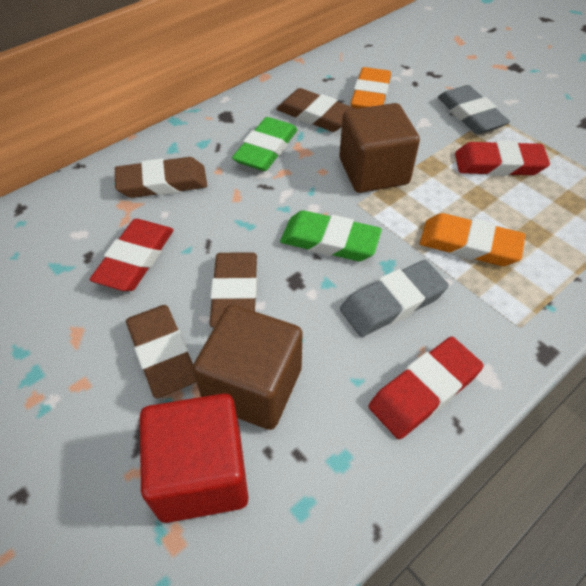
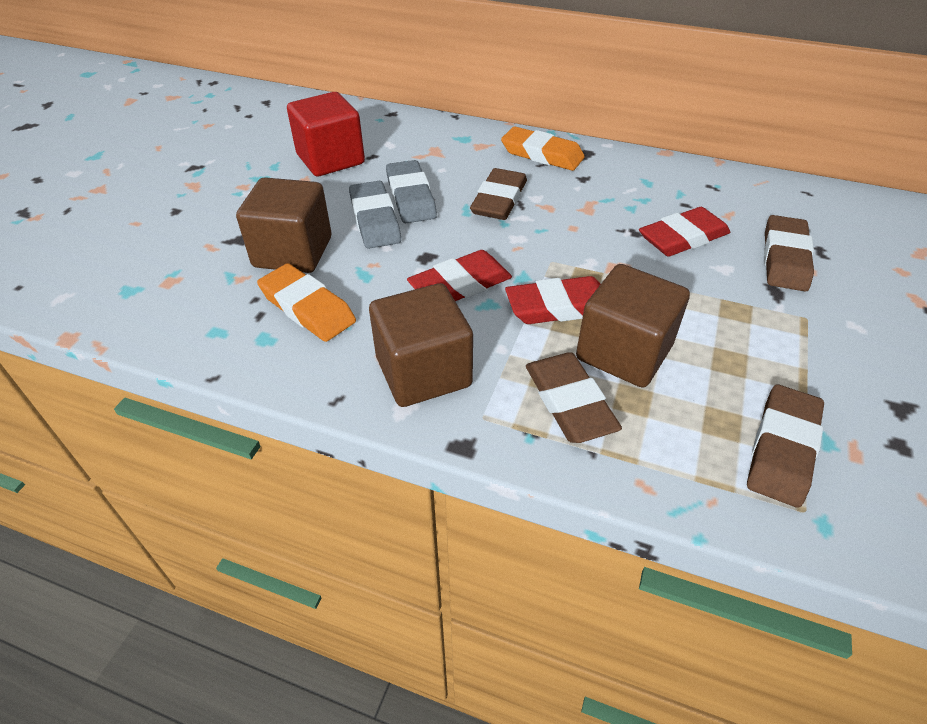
brown cube: 2 -> 3
green eraser: 2 -> 0

